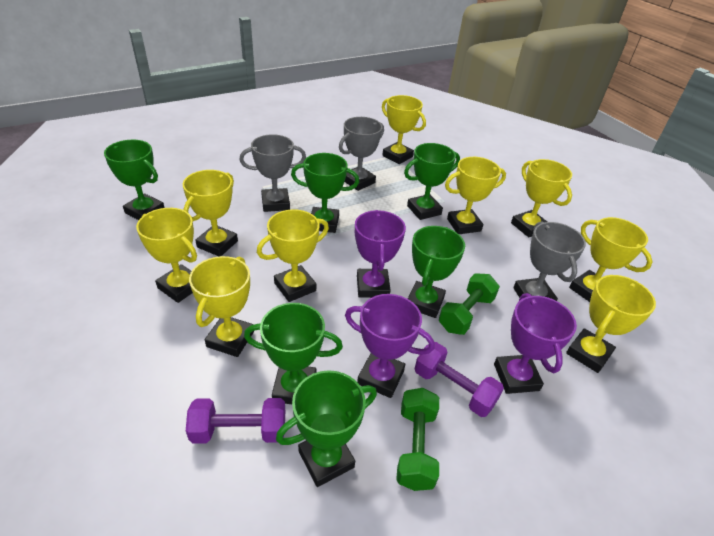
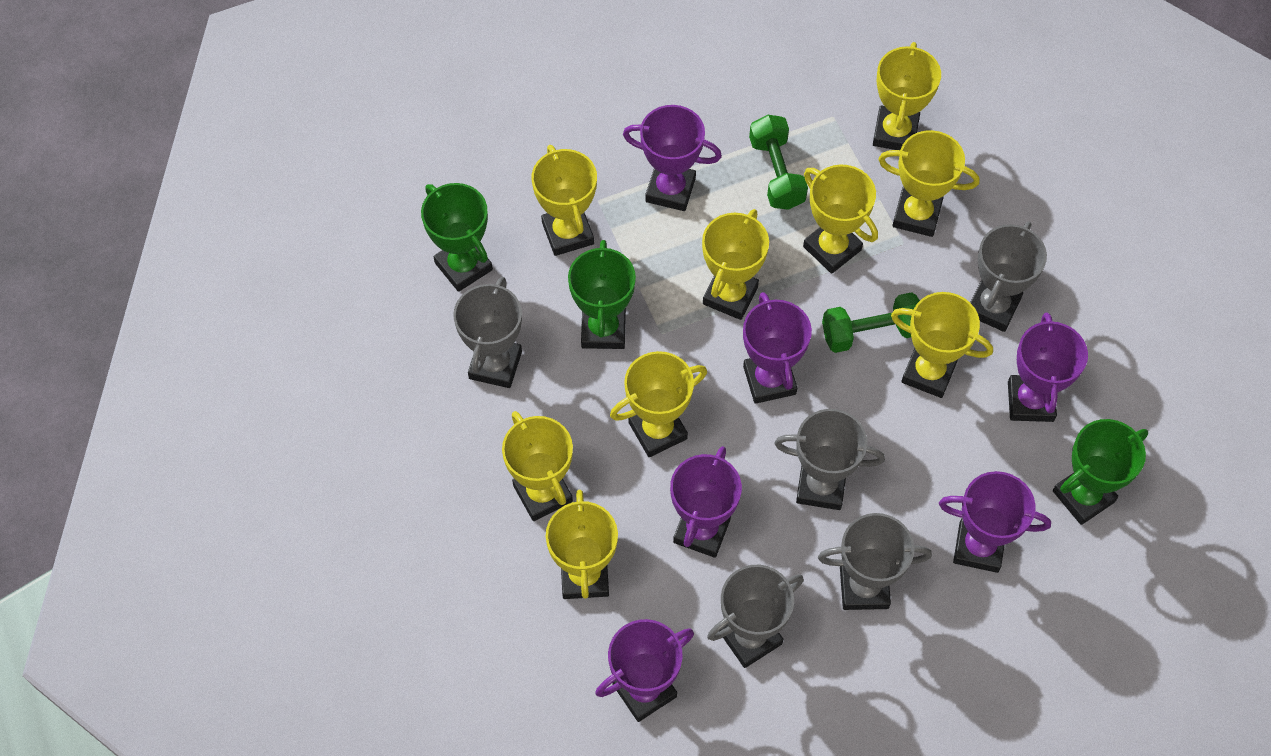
green trophy: 6 -> 3
grey trophy: 3 -> 5
purple dumbbell: 2 -> 0
purple trophy: 3 -> 6

